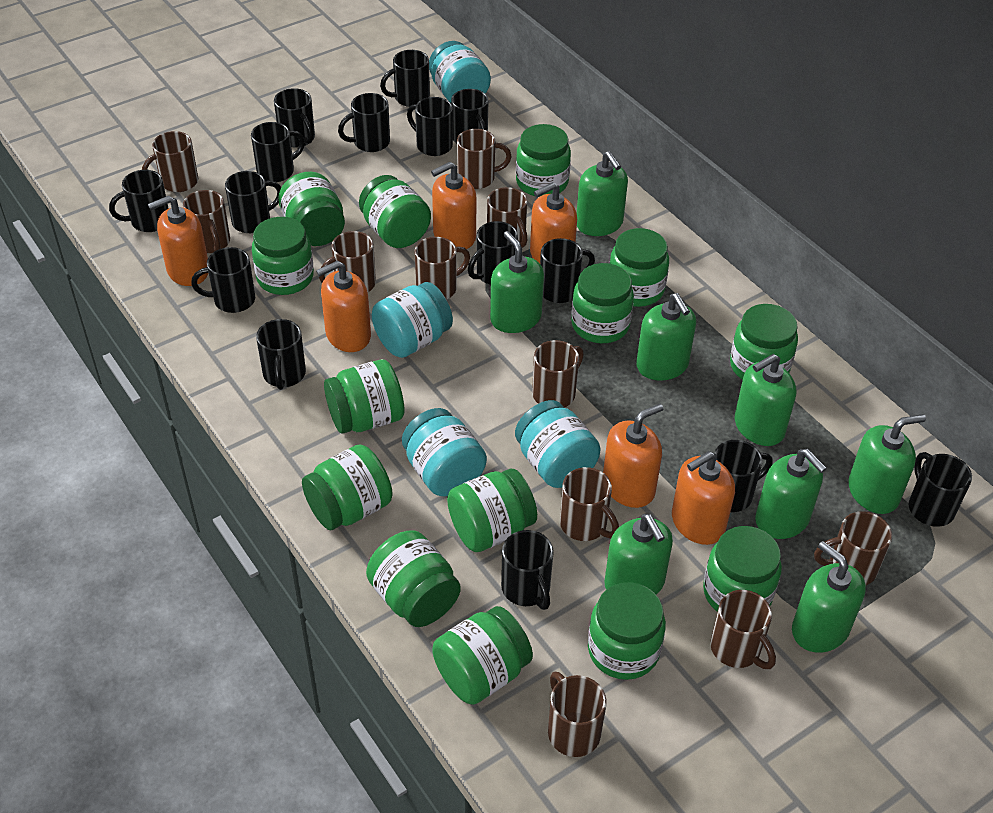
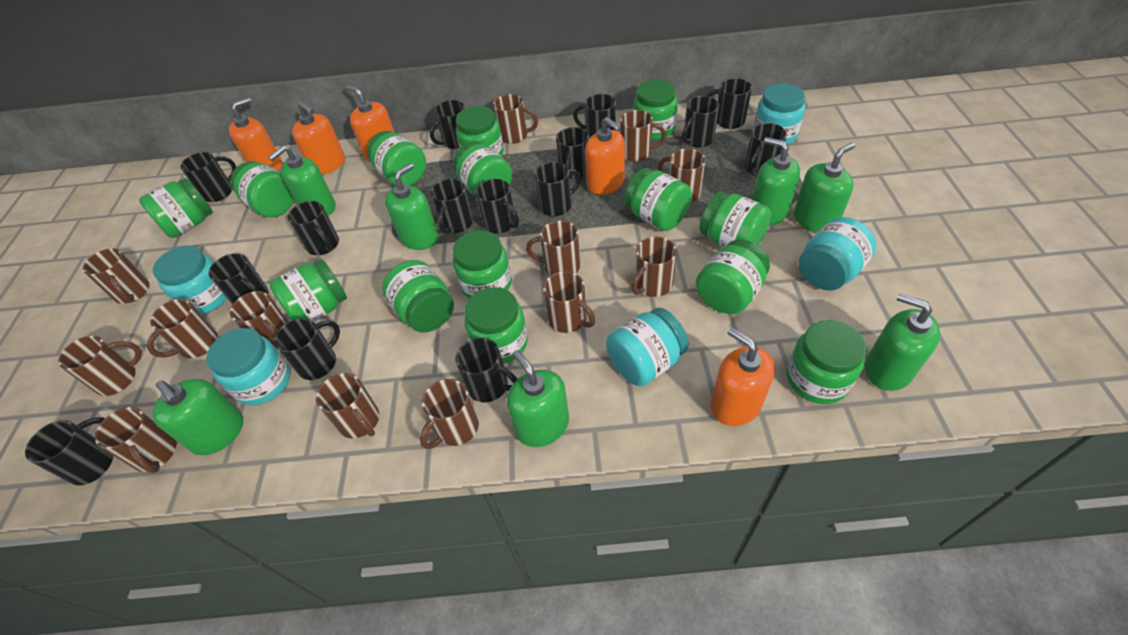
brown mug: 11 -> 13
green soap dispenser: 8 -> 7
orange soap dispenser: 6 -> 5
turquoise jar: 4 -> 5

